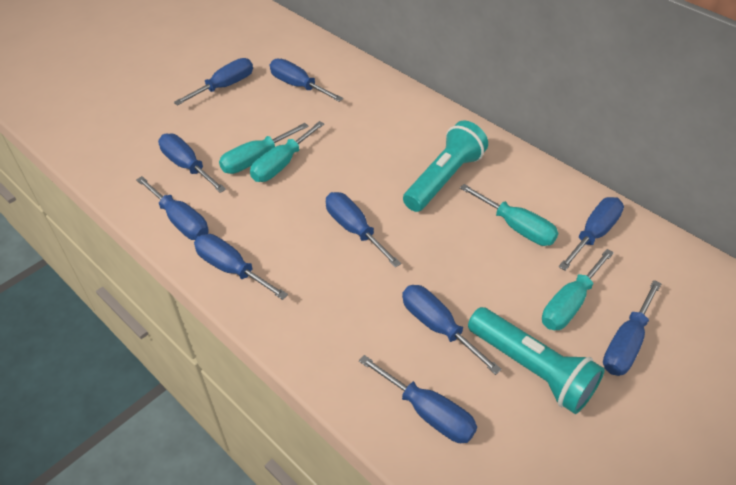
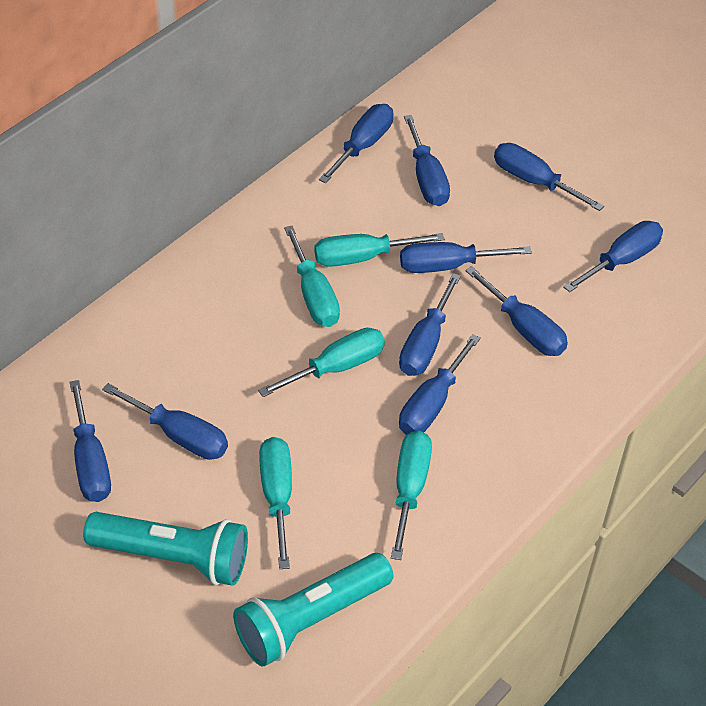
turquoise screwdriver: 4 -> 5

